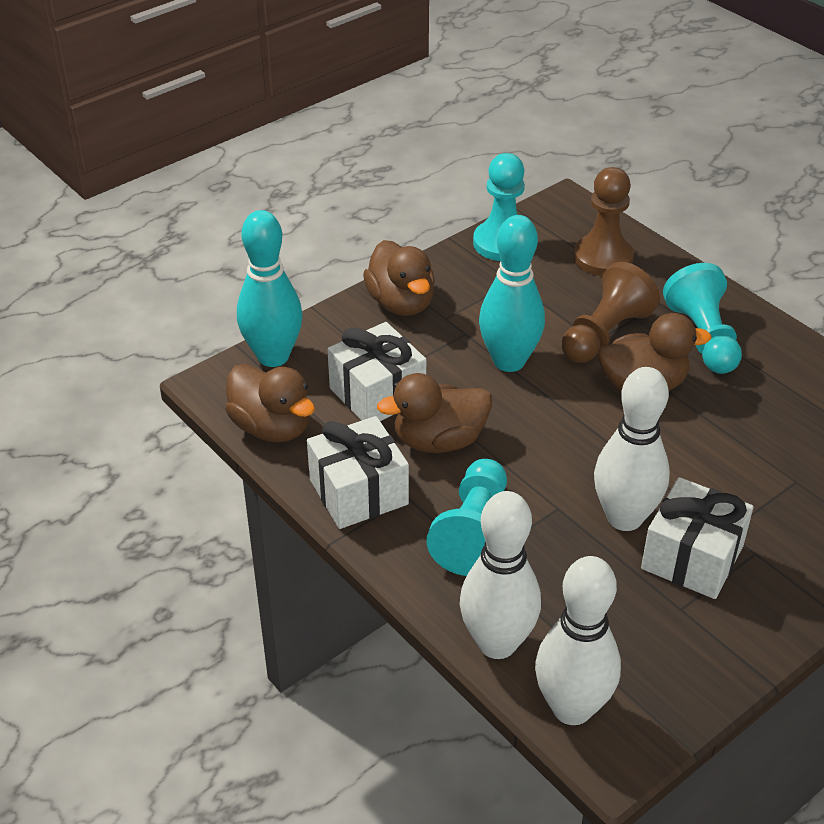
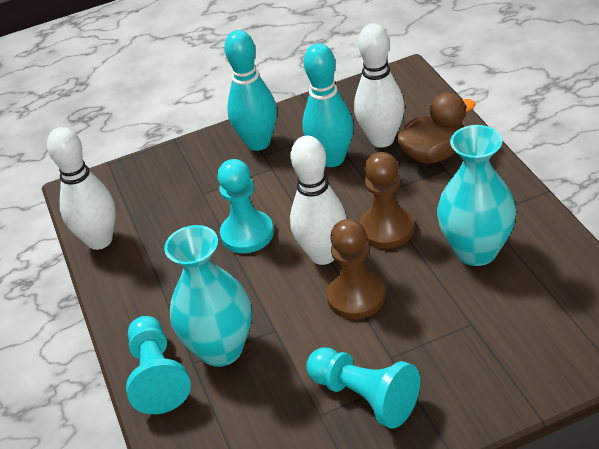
brown duck: 4 -> 1
turquoise vase: 0 -> 2
white gift: 3 -> 0

